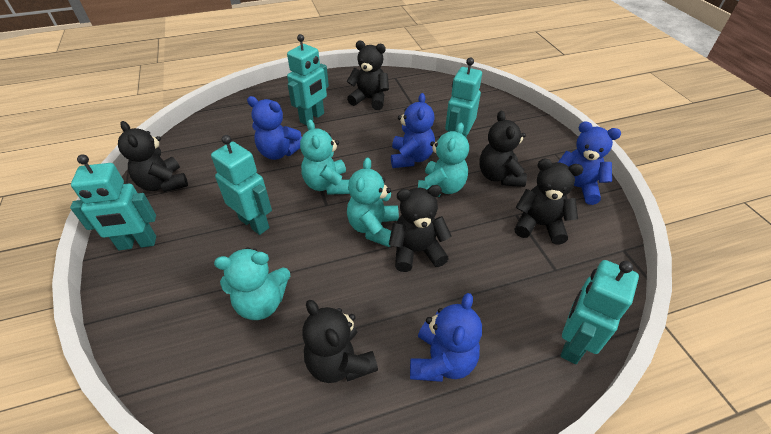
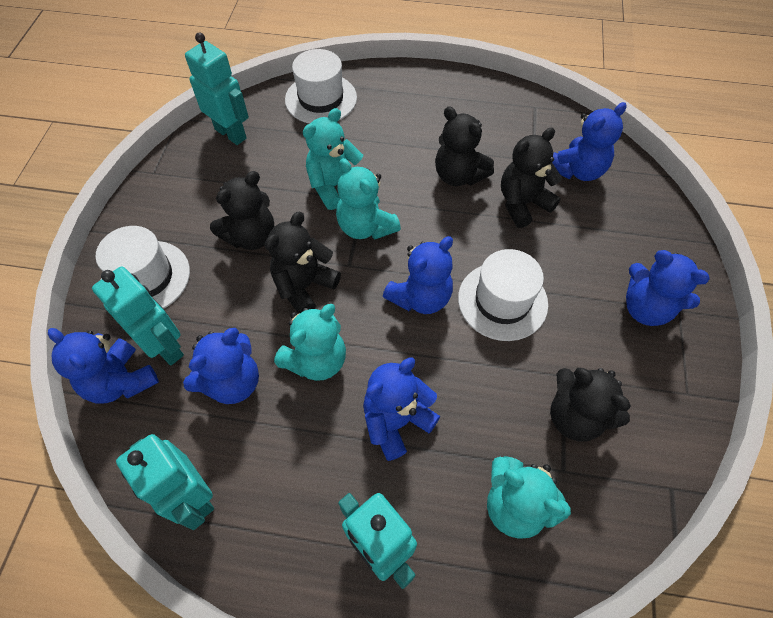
black teddy bear: 6 -> 5
blue teddy bear: 4 -> 6
turquoise robot: 5 -> 4
white hat: 0 -> 3

